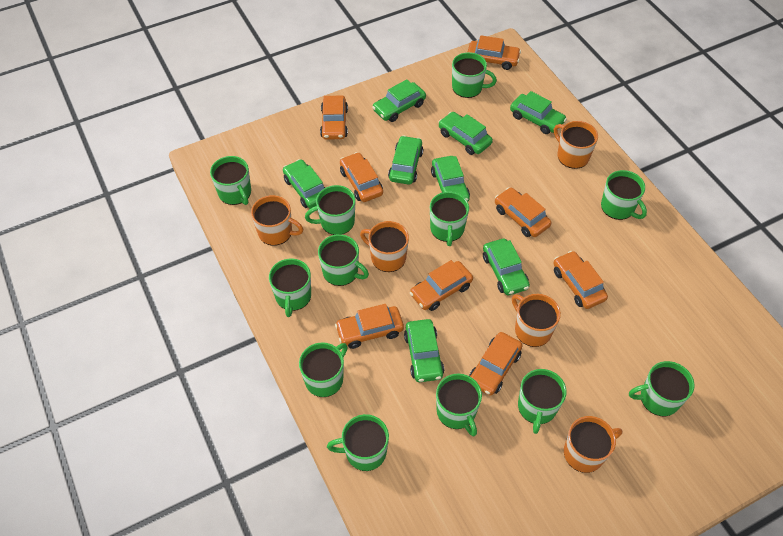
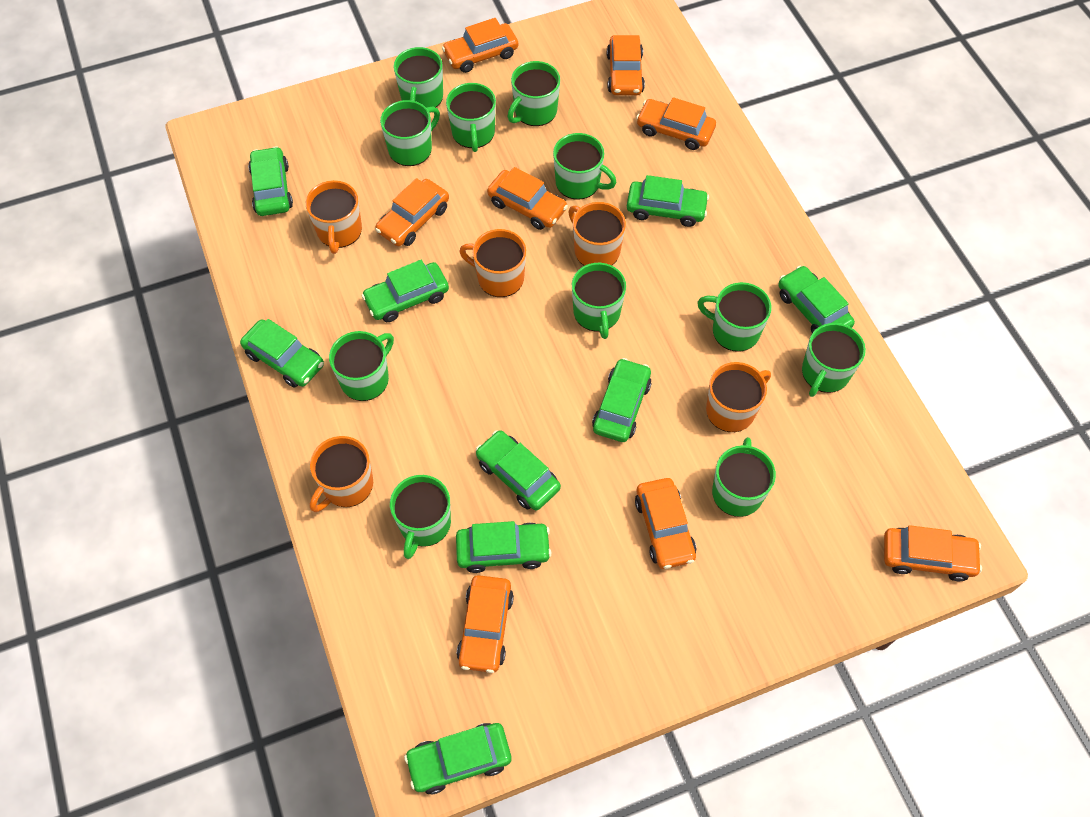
green car: 8 -> 9
green mug: 12 -> 11

